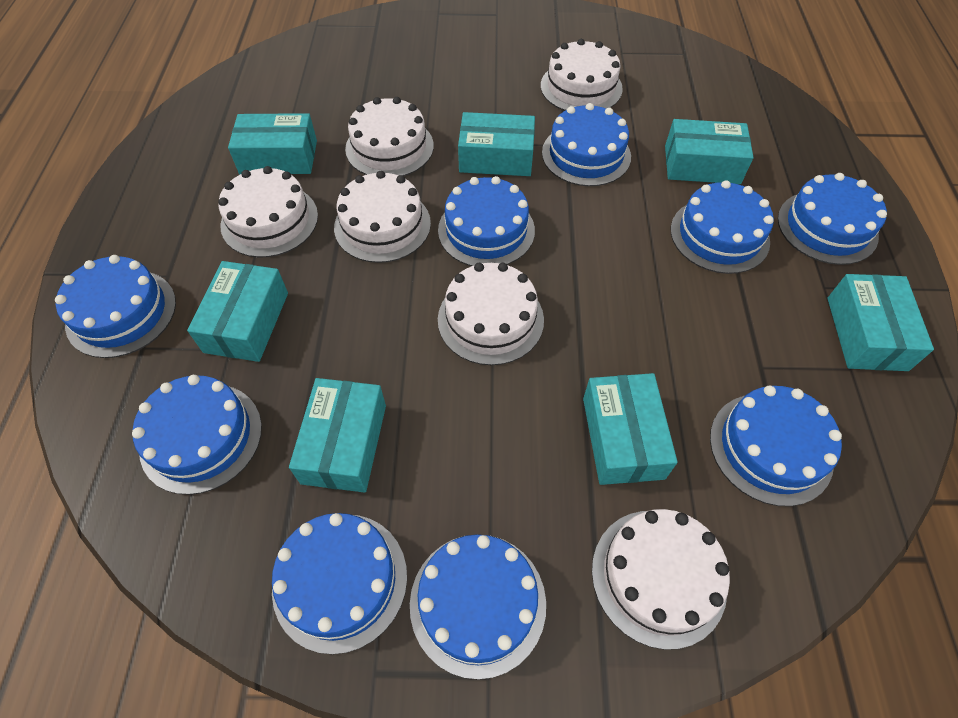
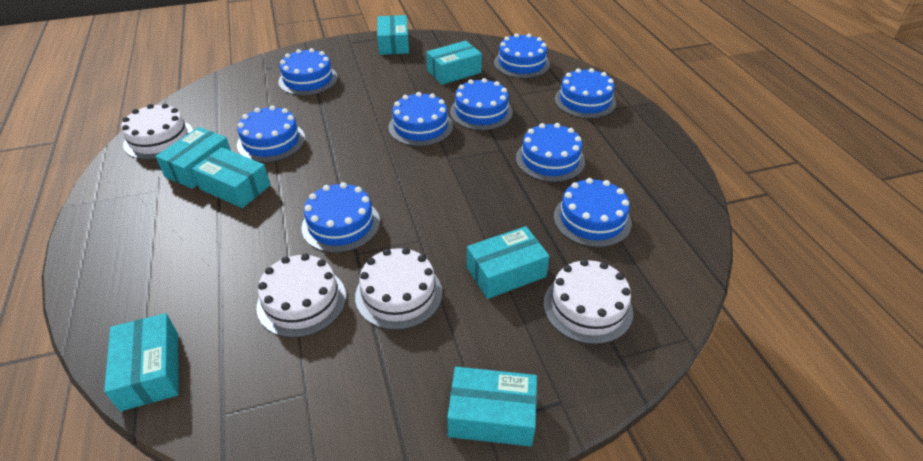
white cake: 6 -> 4

